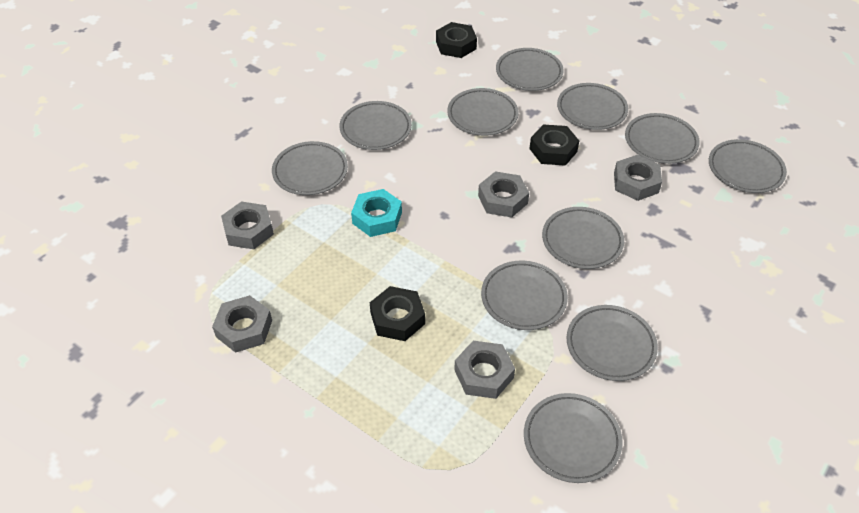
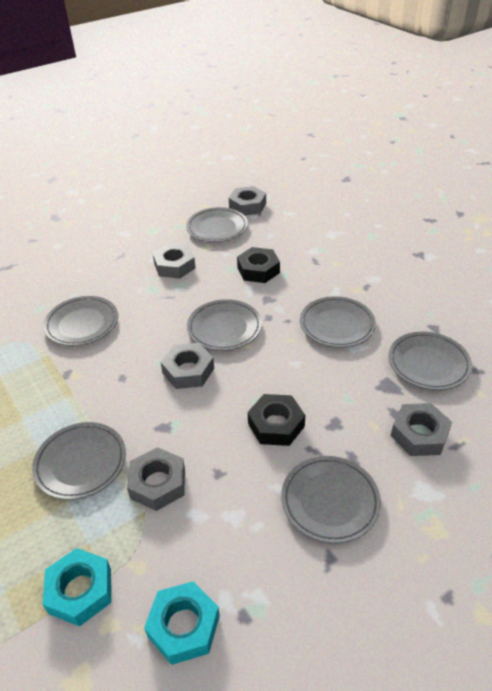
black nut: 3 -> 2
grey plate: 11 -> 7
turquoise nut: 1 -> 2

